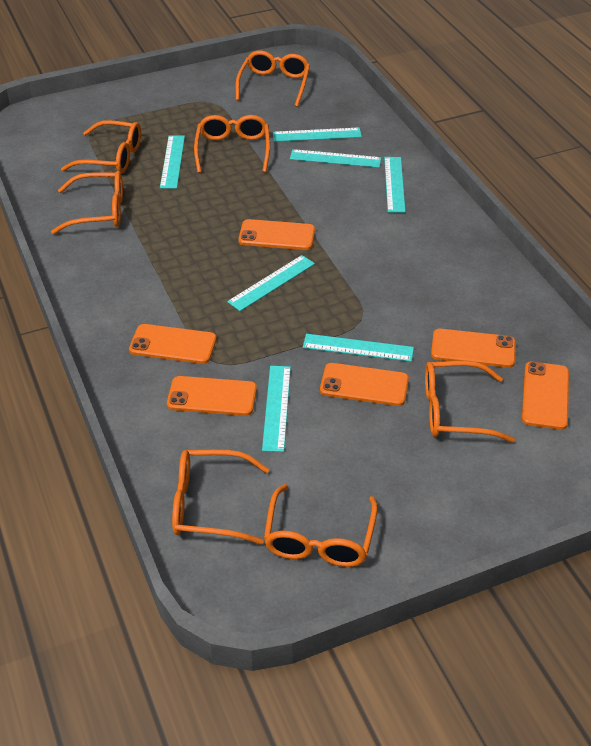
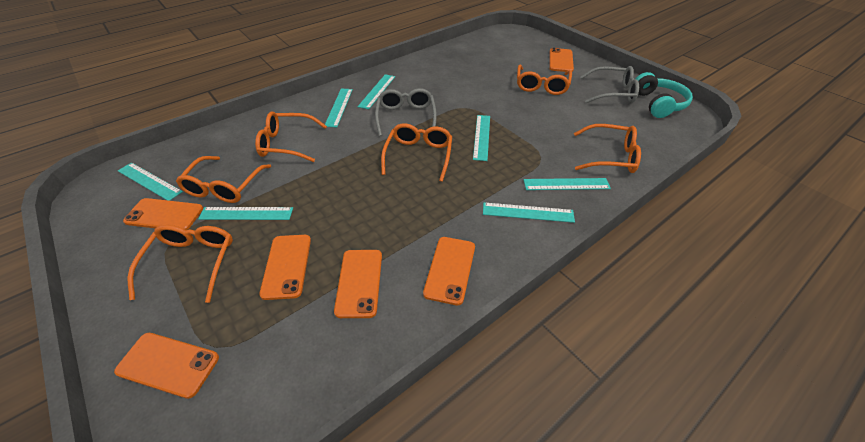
grey glasses: 0 -> 2
orange glasses: 7 -> 6
turquoise headphones: 0 -> 1

